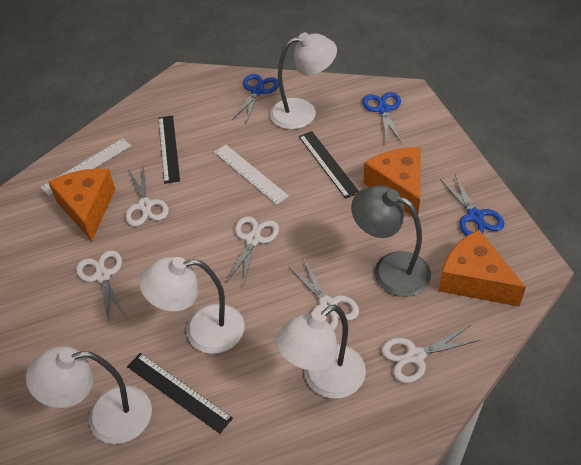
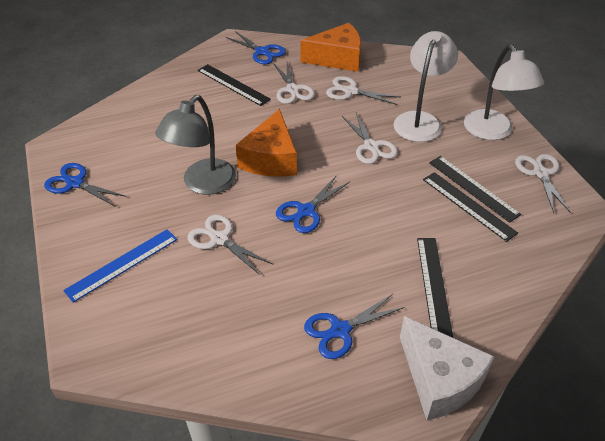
black ruler: 3 -> 4
blue ruler: 0 -> 1
blue scissors: 3 -> 4
orange cheese: 3 -> 2
white cheese: 0 -> 1
white lamp: 4 -> 2
white ruler: 2 -> 0

